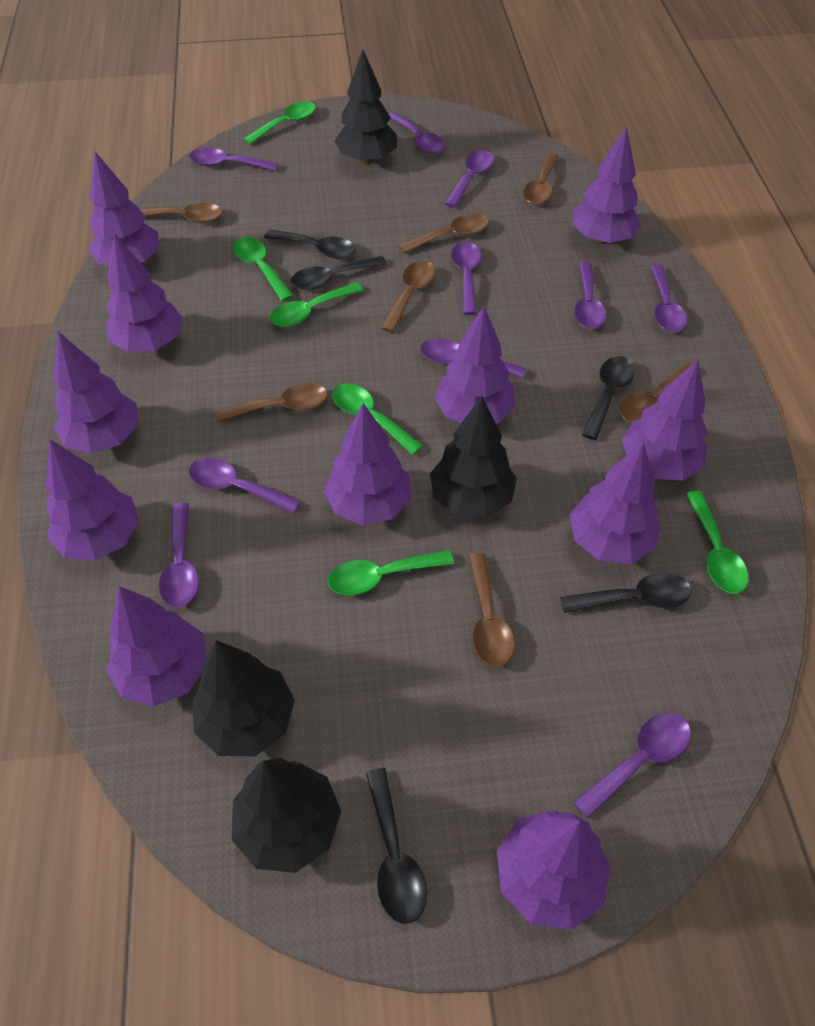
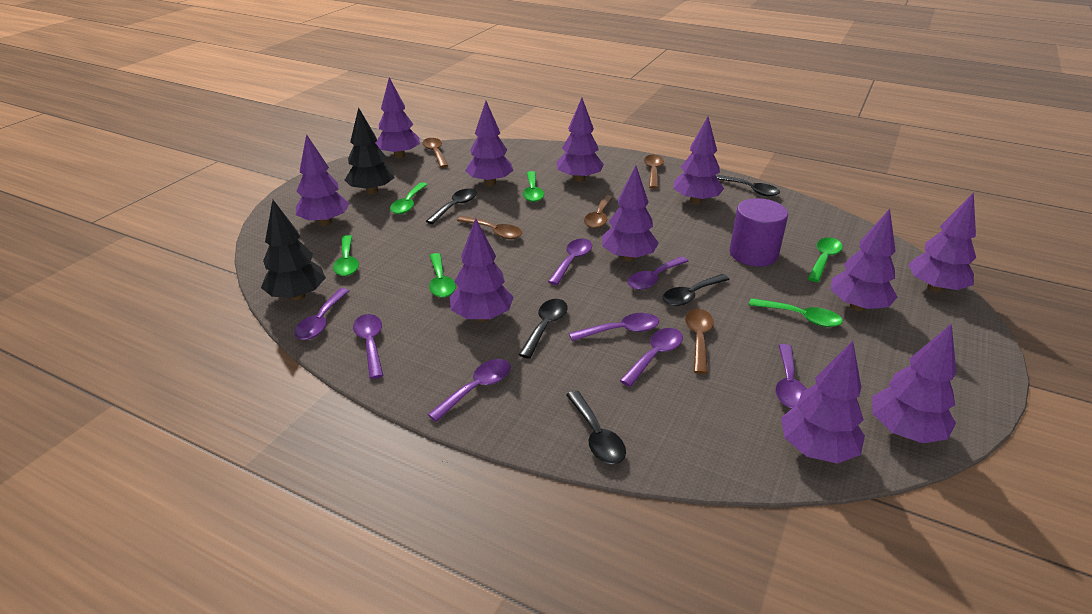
black tree: 4 -> 2
brown spoon: 7 -> 5
purple cylinder: 0 -> 1
purple spoon: 10 -> 8

